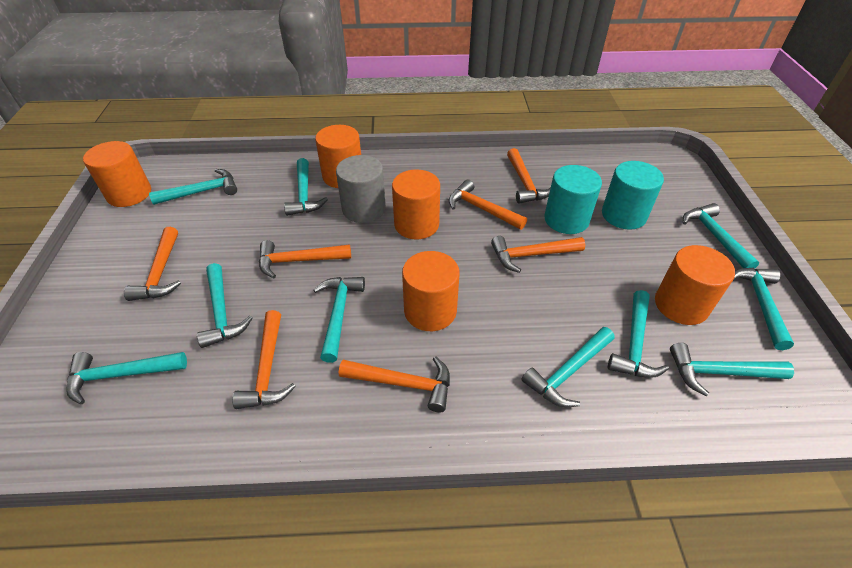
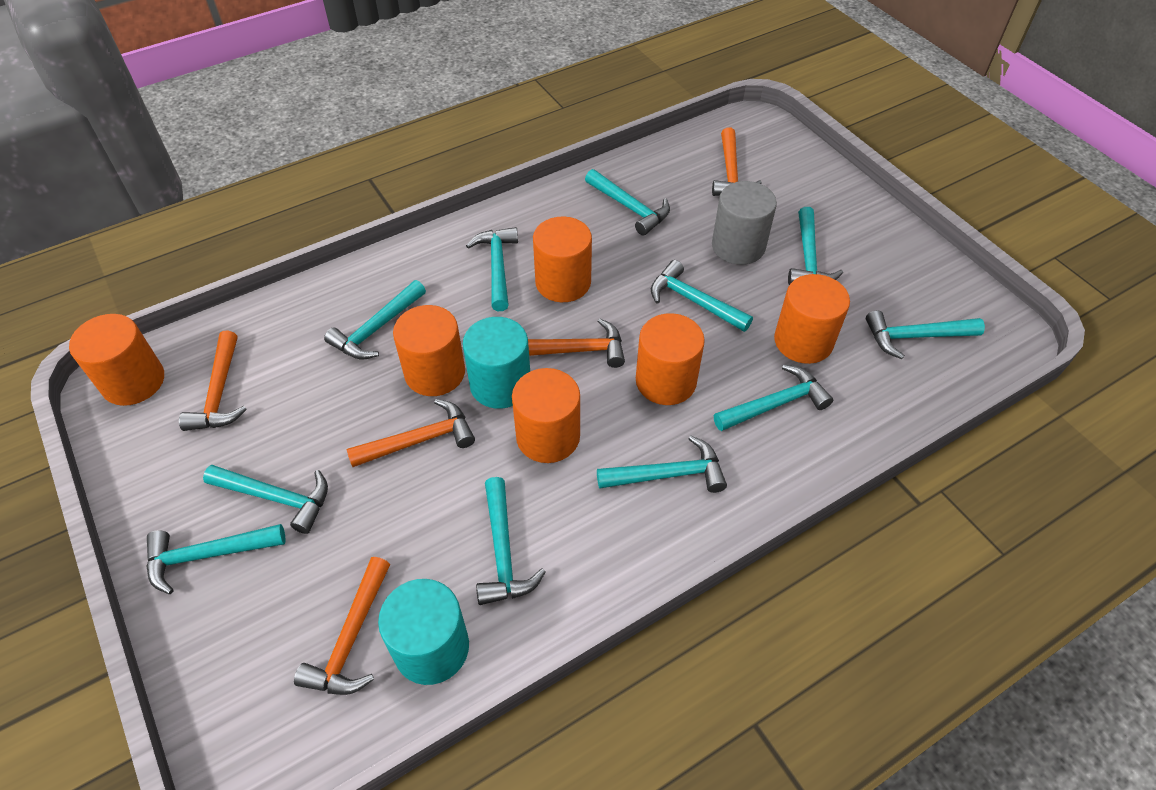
orange cylinder: 5 -> 6
orange hammer: 7 -> 5
turquoise hammer: 10 -> 11

